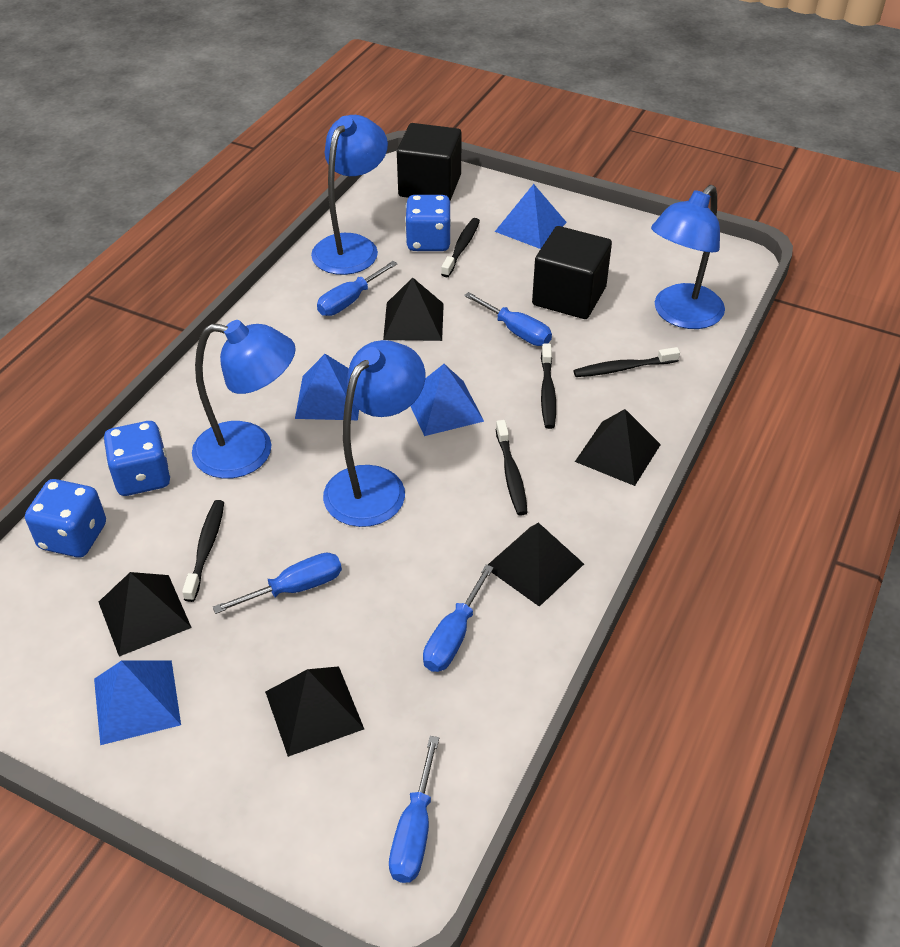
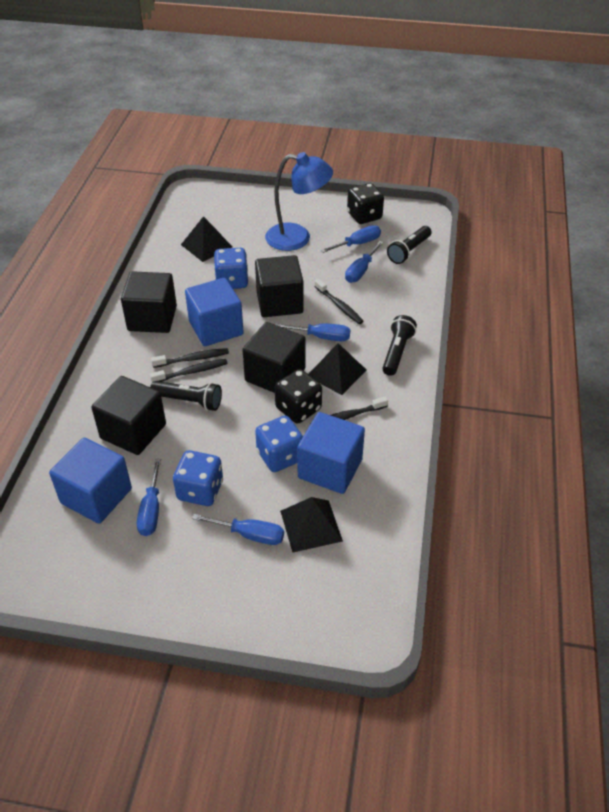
black cube: 2 -> 4
black dice: 0 -> 2
black flashlight: 0 -> 3
black pyramid: 5 -> 3
black toothbrush: 5 -> 4
blue cube: 0 -> 3
blue lamp: 4 -> 1
blue pyramid: 4 -> 0

